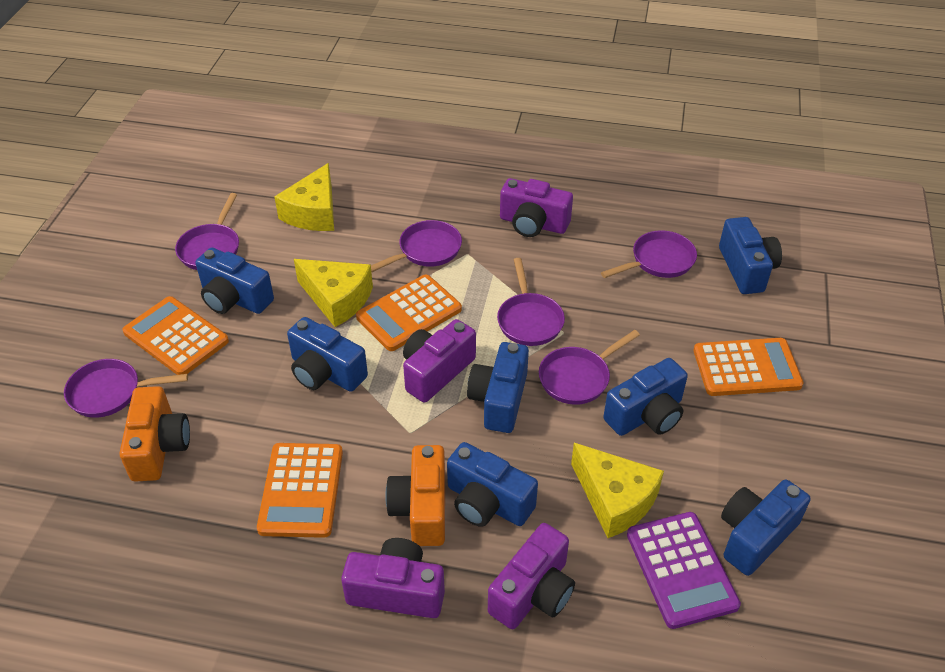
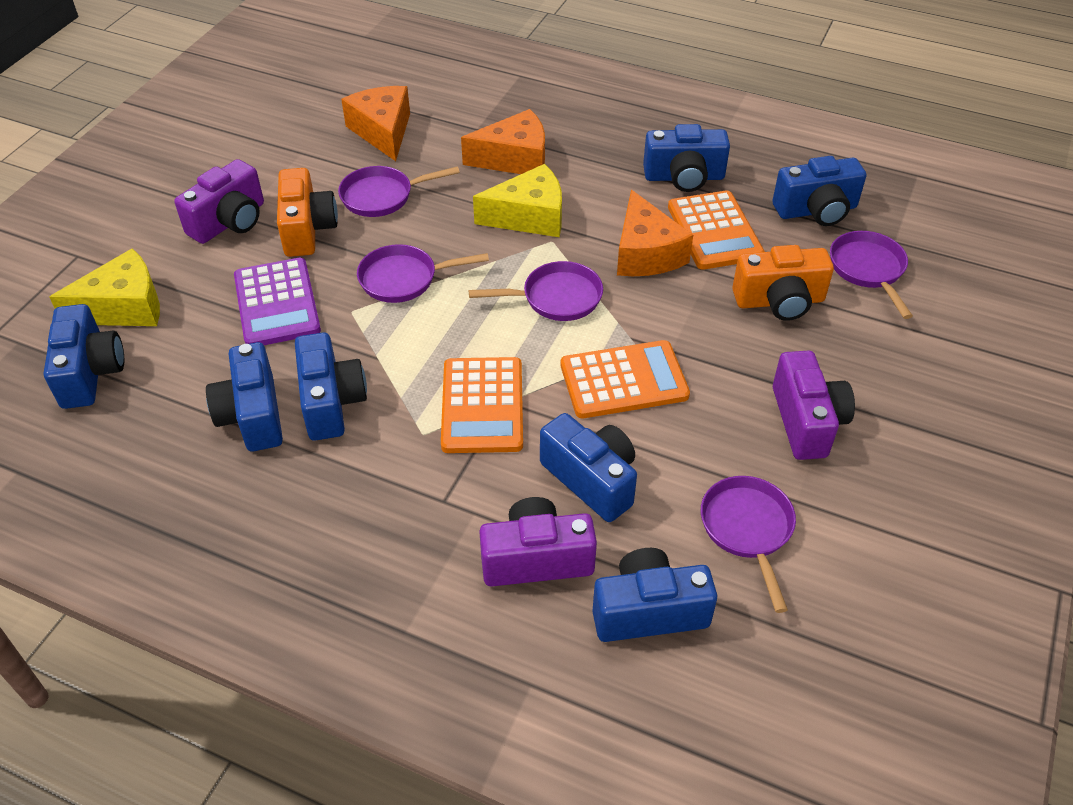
orange calculator: 4 -> 3
orange cheese: 0 -> 3
purple camera: 4 -> 3
purple pan: 6 -> 5
yellow cheese: 3 -> 2

